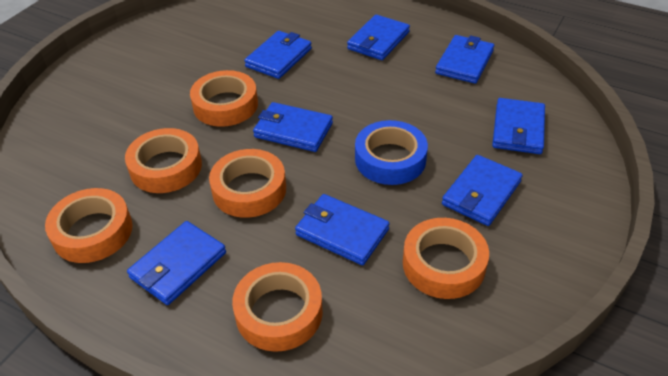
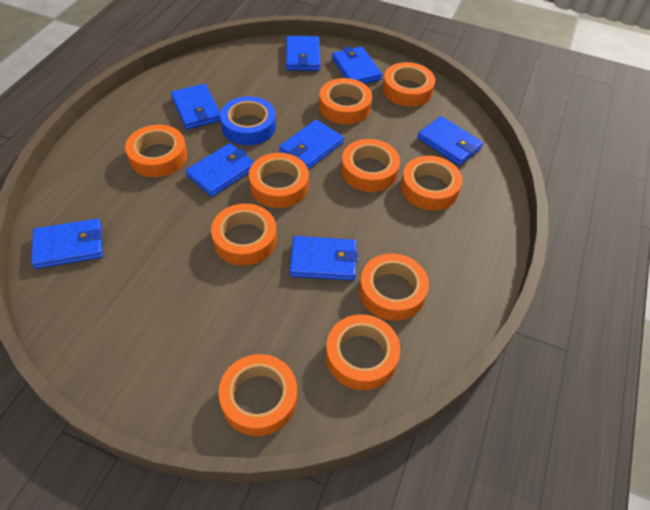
orange tape: 6 -> 10

